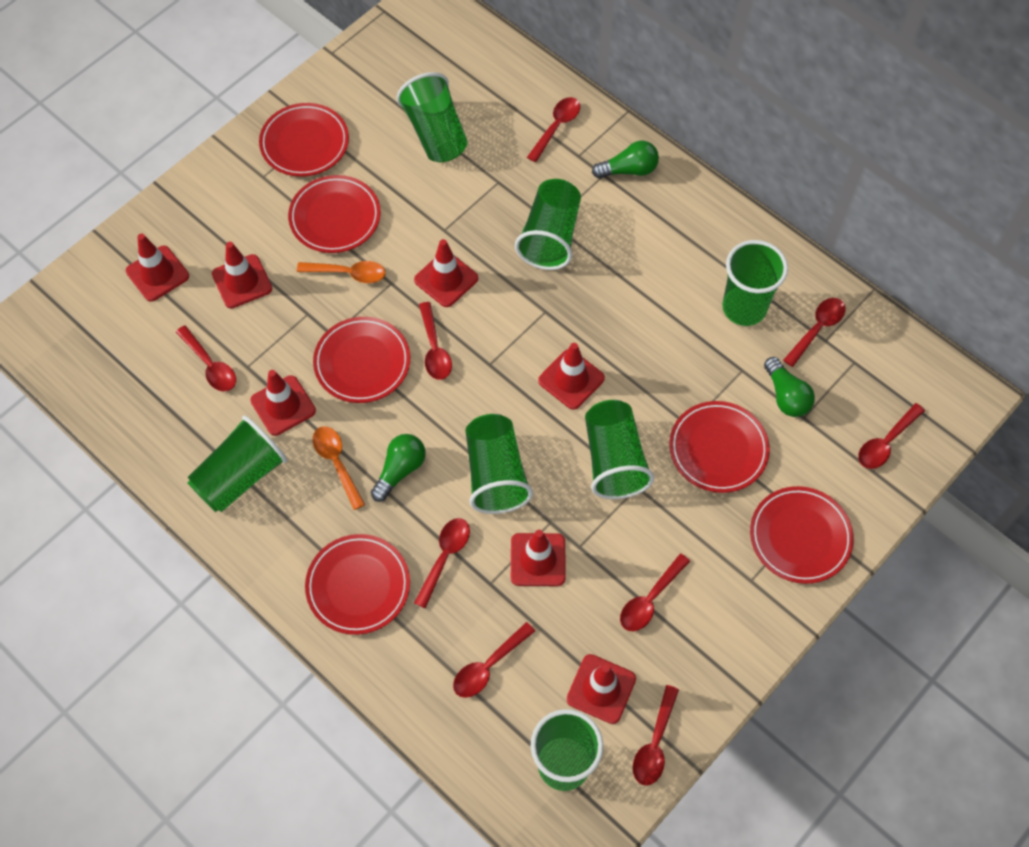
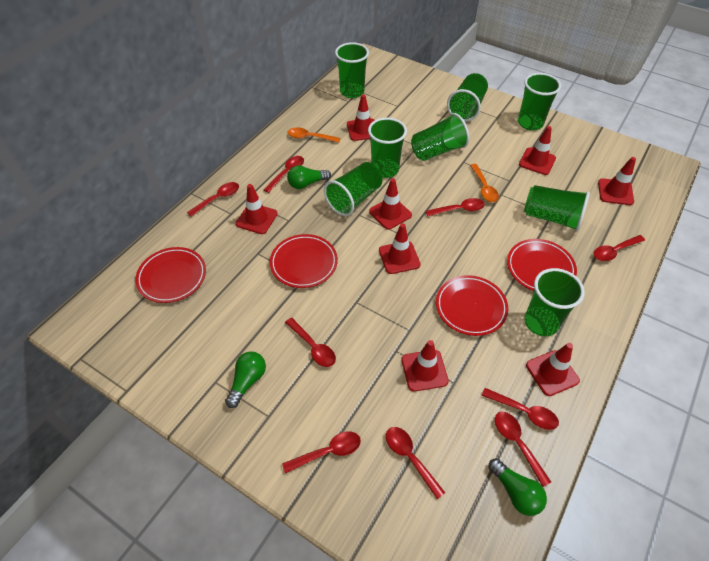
green cup: 7 -> 8
red plate: 6 -> 4
red traffic cone: 7 -> 8

